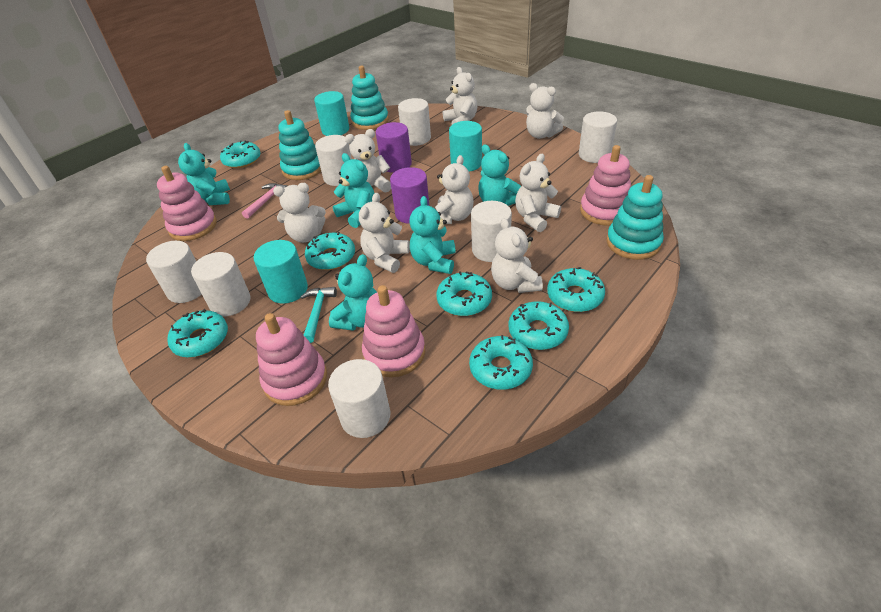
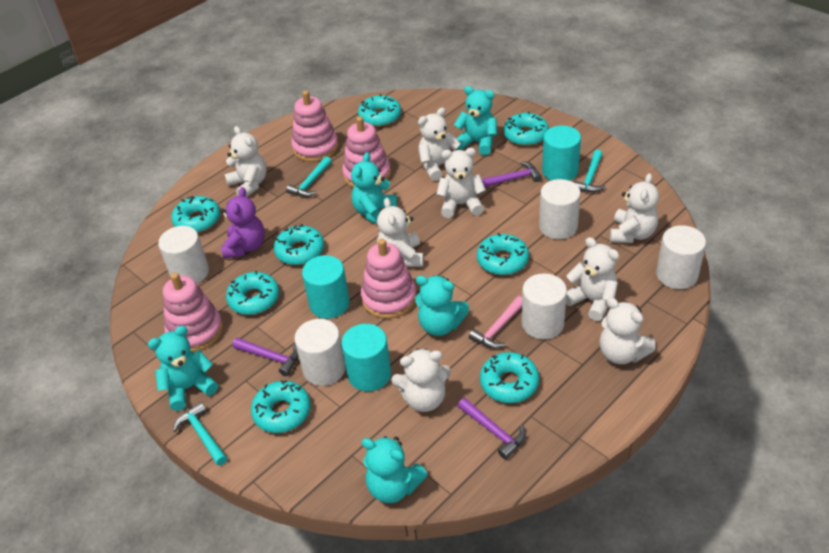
purple cylinder: 2 -> 0
purple hammer: 0 -> 3
purple teddy bear: 0 -> 1
turquoise donut: 7 -> 8
turquoise hammer: 1 -> 3
turquoise stacking toy: 3 -> 0
white cylinder: 7 -> 5

